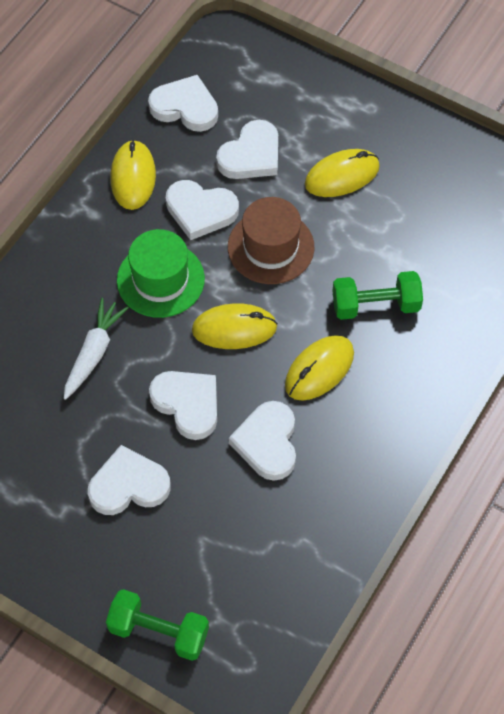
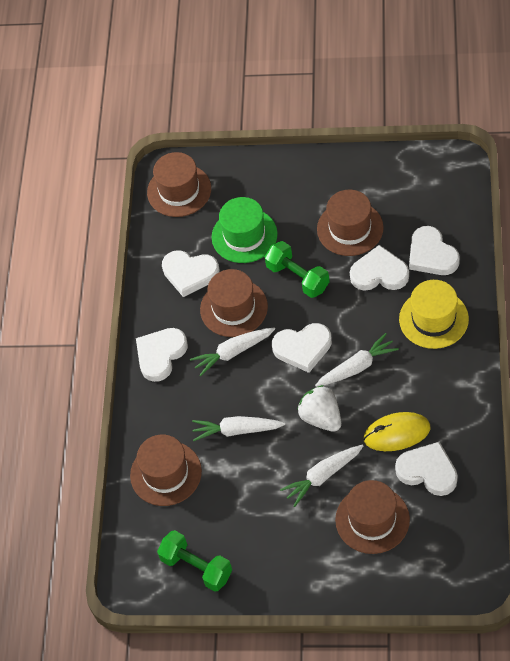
brown hat: 1 -> 5
white carrot: 1 -> 4
white strawberry: 0 -> 1
yellow hat: 0 -> 1
yellow mouse: 4 -> 1

